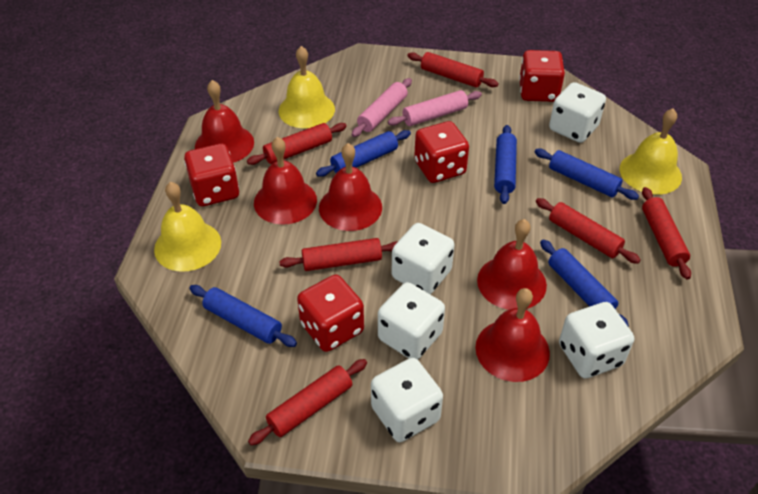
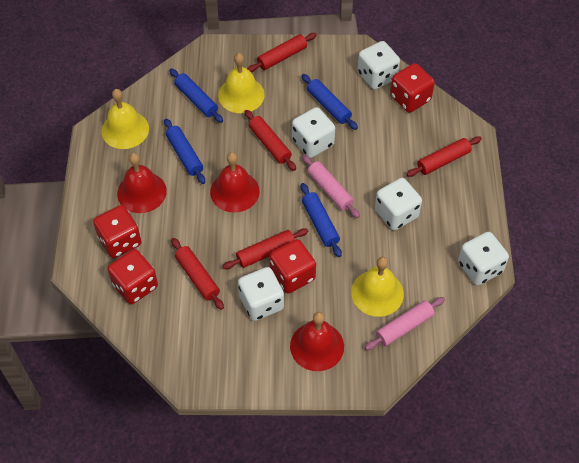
blue rolling pin: 5 -> 4
red bell: 5 -> 3
red rolling pin: 6 -> 5

